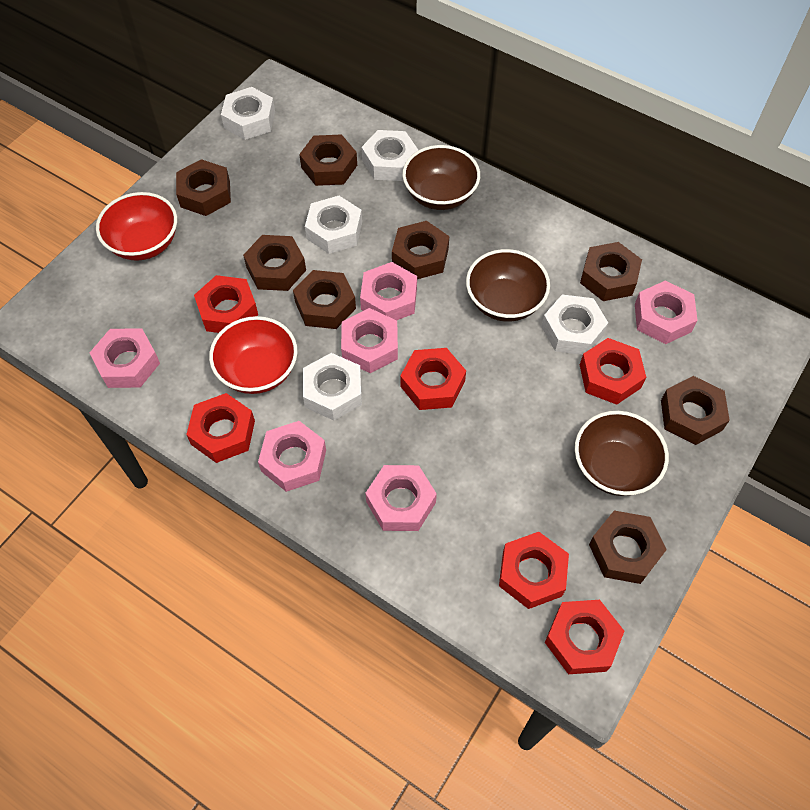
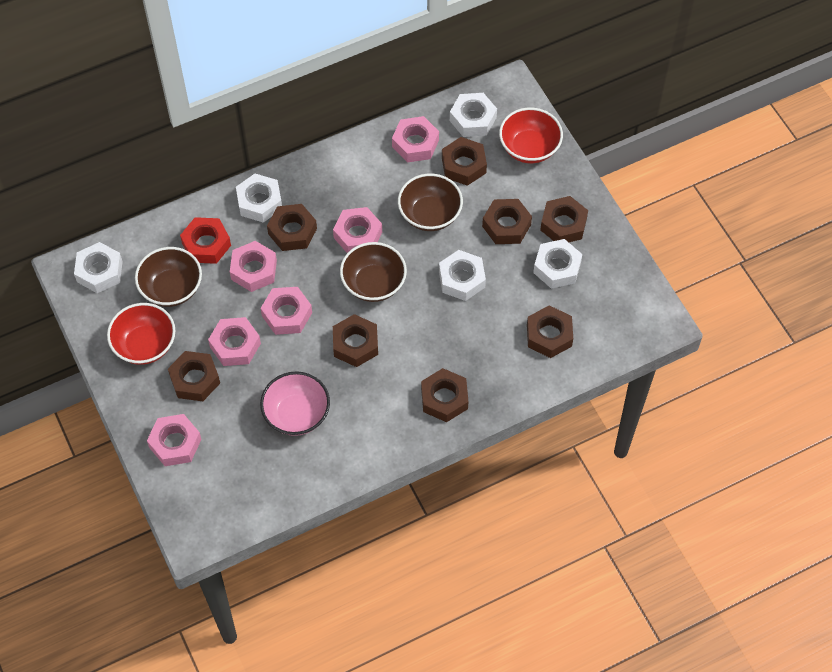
pink bowl: 0 -> 1
red nut: 6 -> 1

